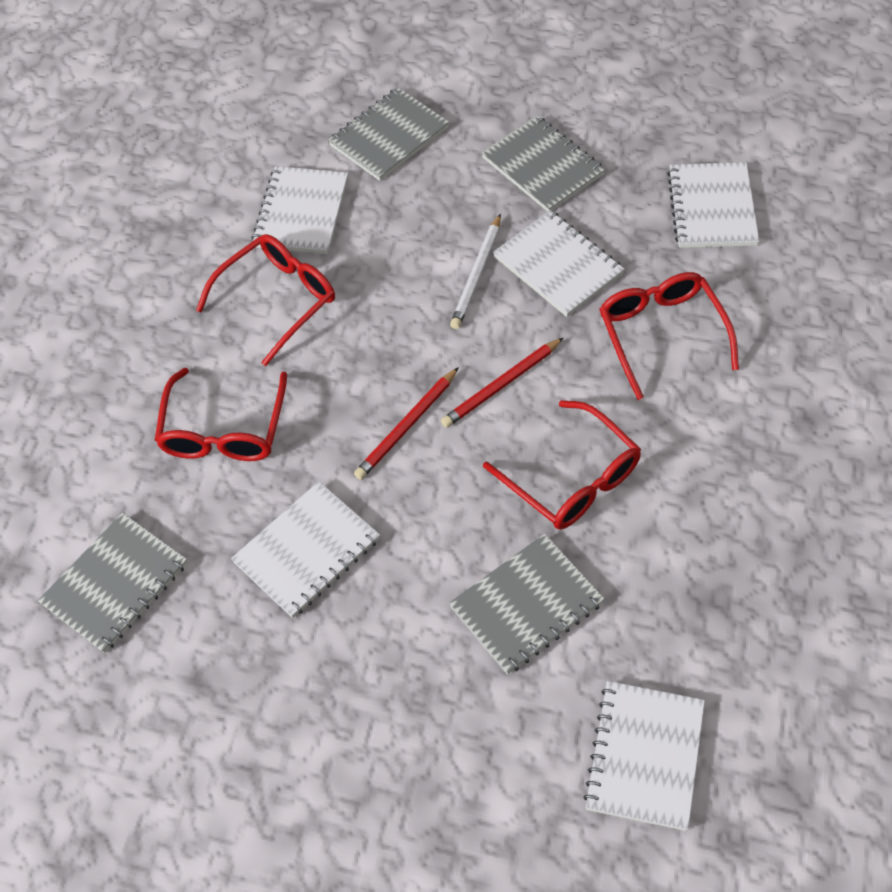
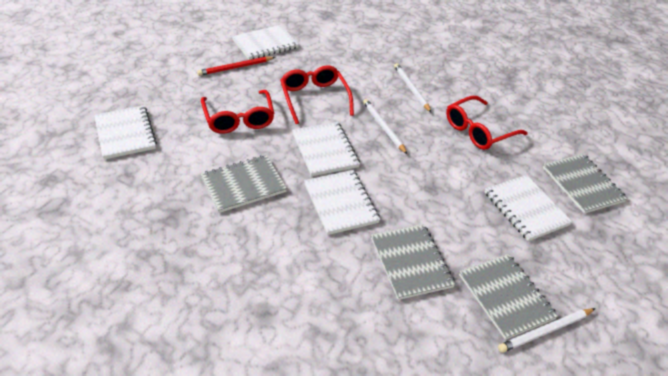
red glasses: 4 -> 3
red pencil: 2 -> 1
white pencil: 1 -> 3

